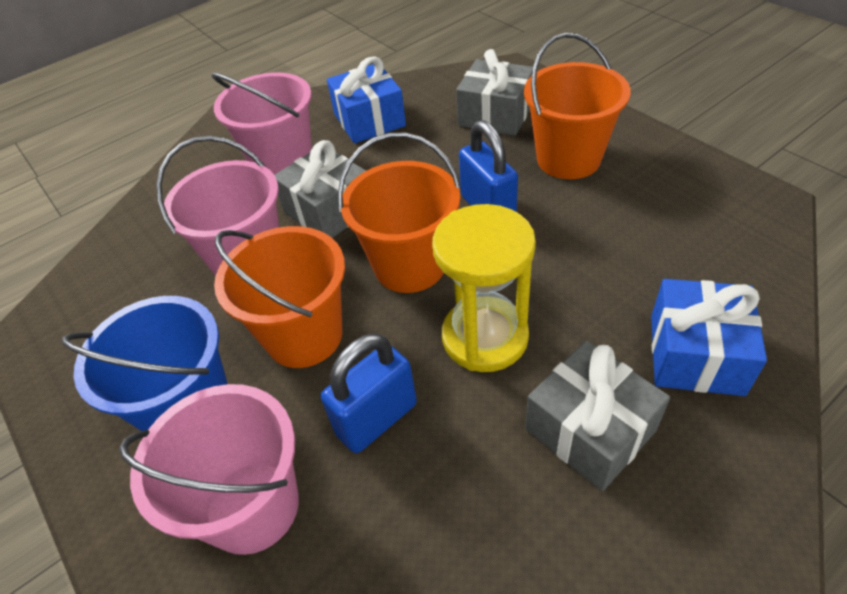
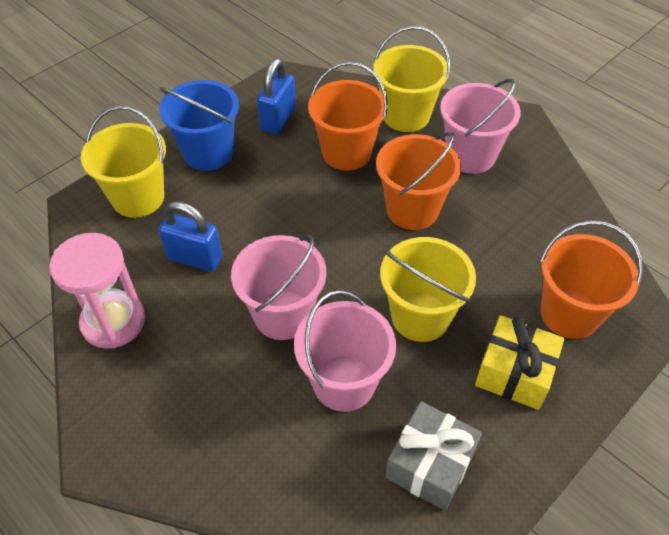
blue gift: 2 -> 0
grey gift: 3 -> 1
pink hourglass: 0 -> 1
yellow bucket: 0 -> 3
yellow gift: 0 -> 1
yellow hourglass: 1 -> 0

